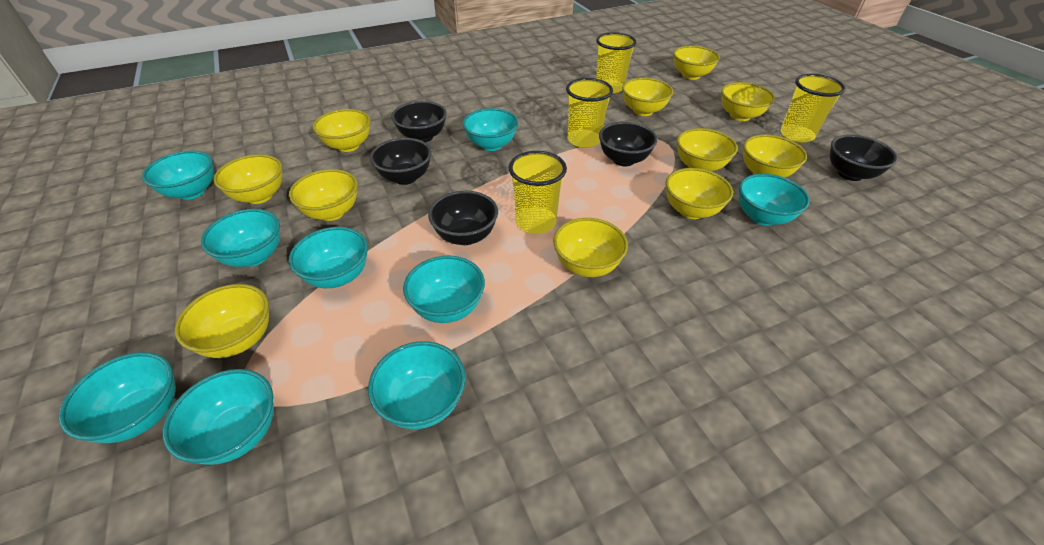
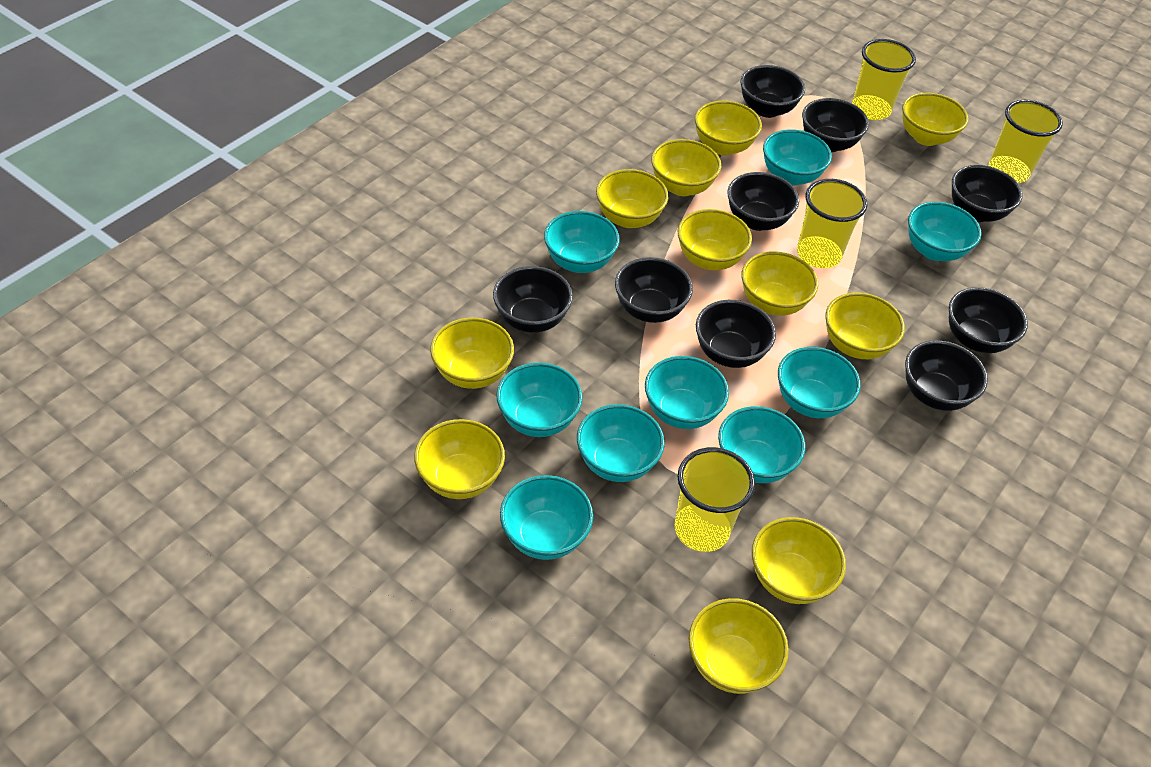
black bowl: 5 -> 9

